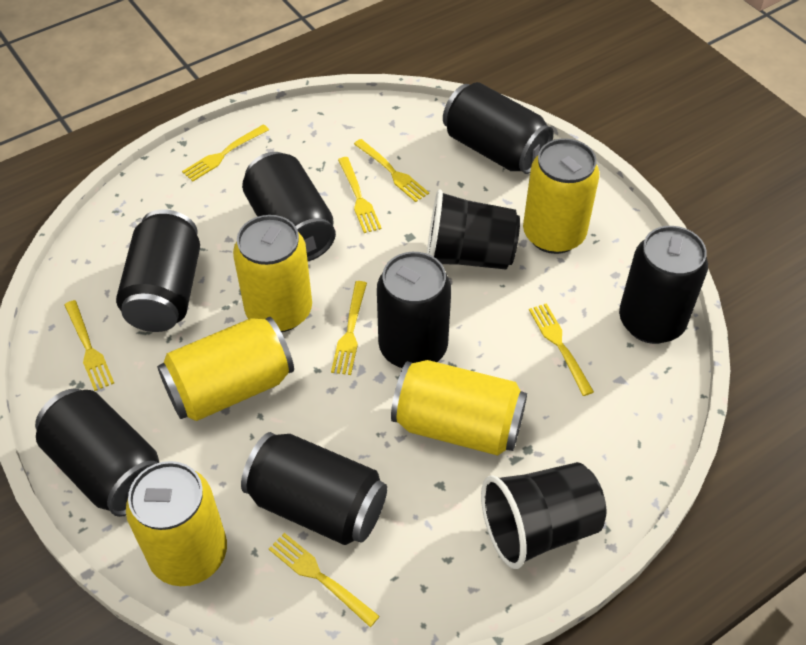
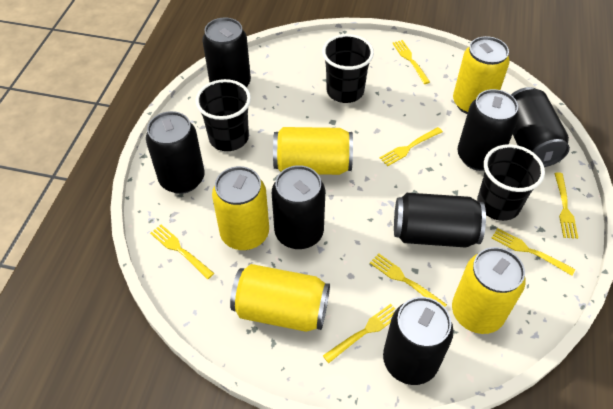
black cup: 2 -> 3

